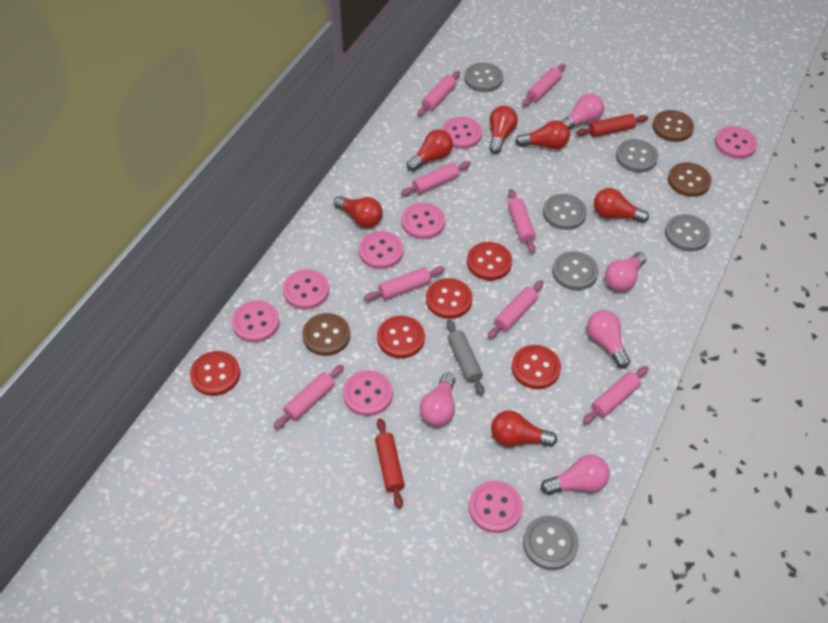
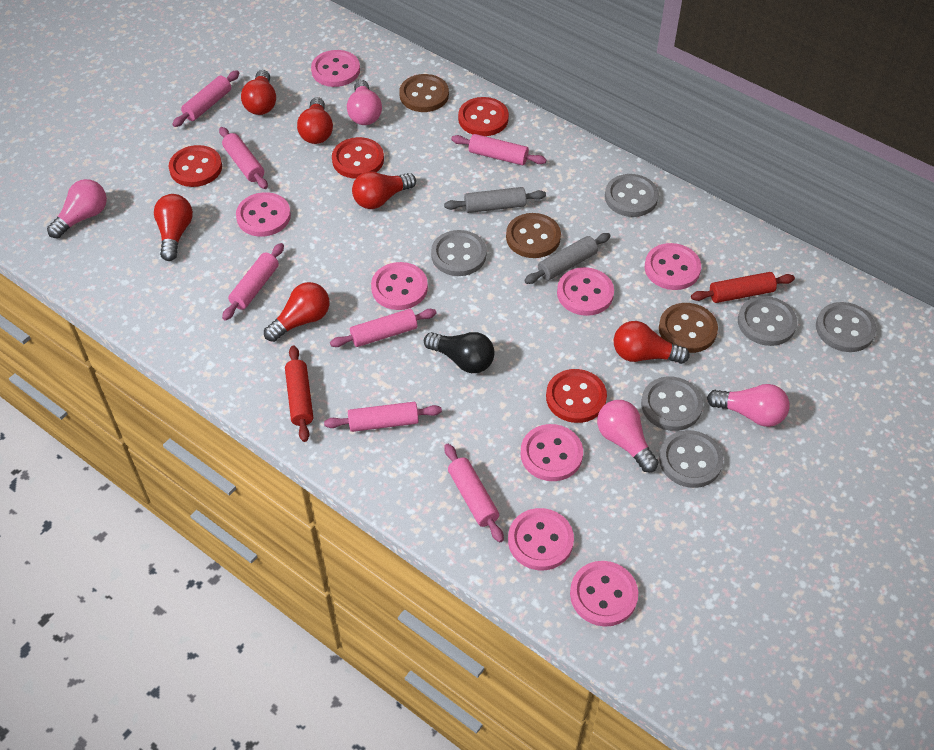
black light bulb: 0 -> 1
grey rolling pin: 1 -> 2
pink light bulb: 5 -> 4
pink rolling pin: 8 -> 7
red button: 5 -> 4

